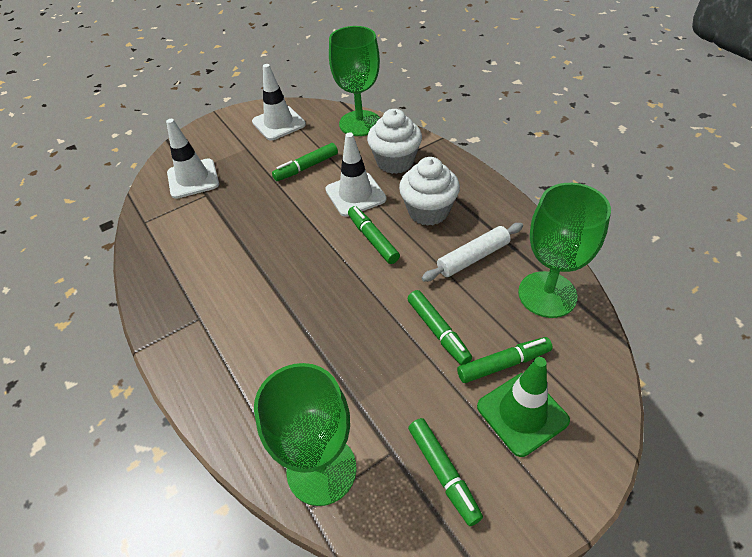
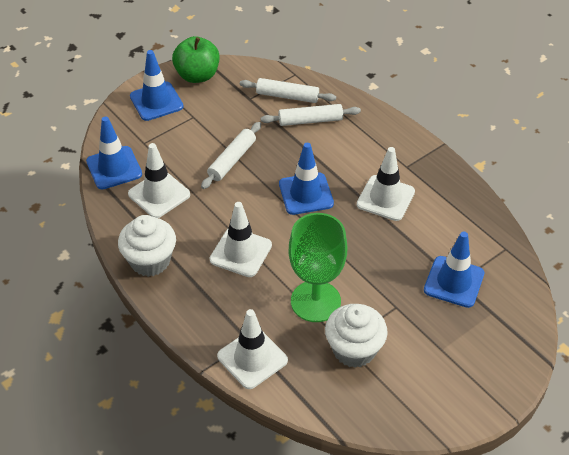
blue traffic cone: 0 -> 4
green apple: 0 -> 1
green goblet: 3 -> 1
green marker: 5 -> 0
green traffic cone: 1 -> 0
white rolling pin: 1 -> 3
white traffic cone: 3 -> 4

